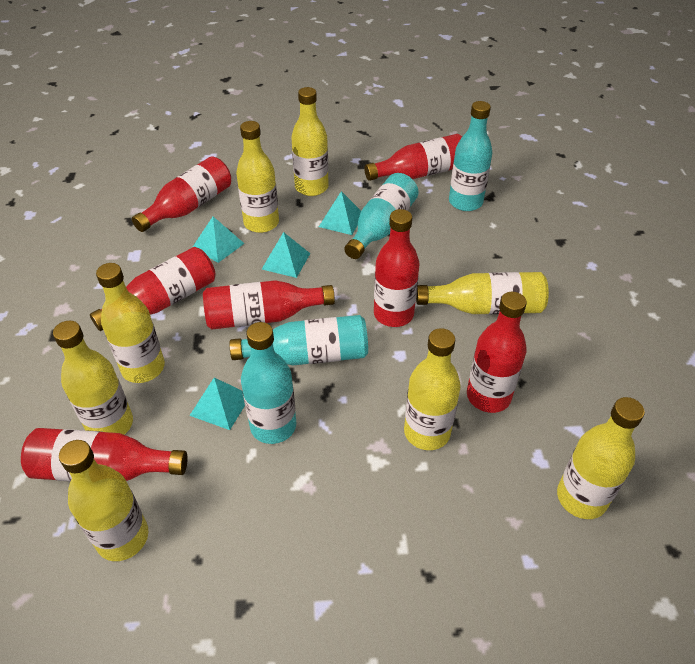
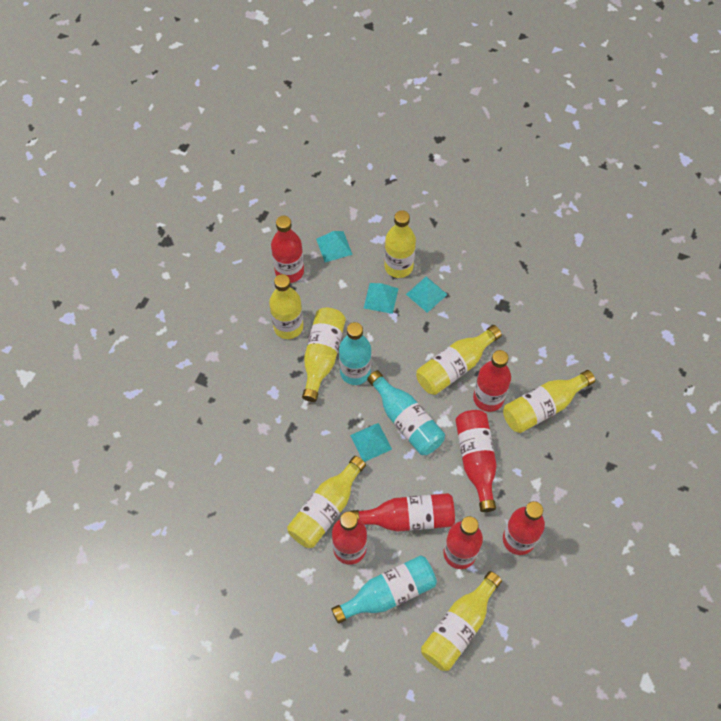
turquoise bottle: 4 -> 3
yellow bottle: 8 -> 7

